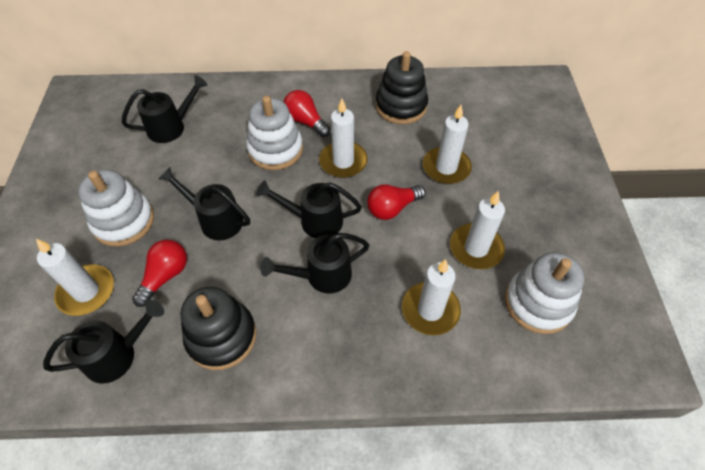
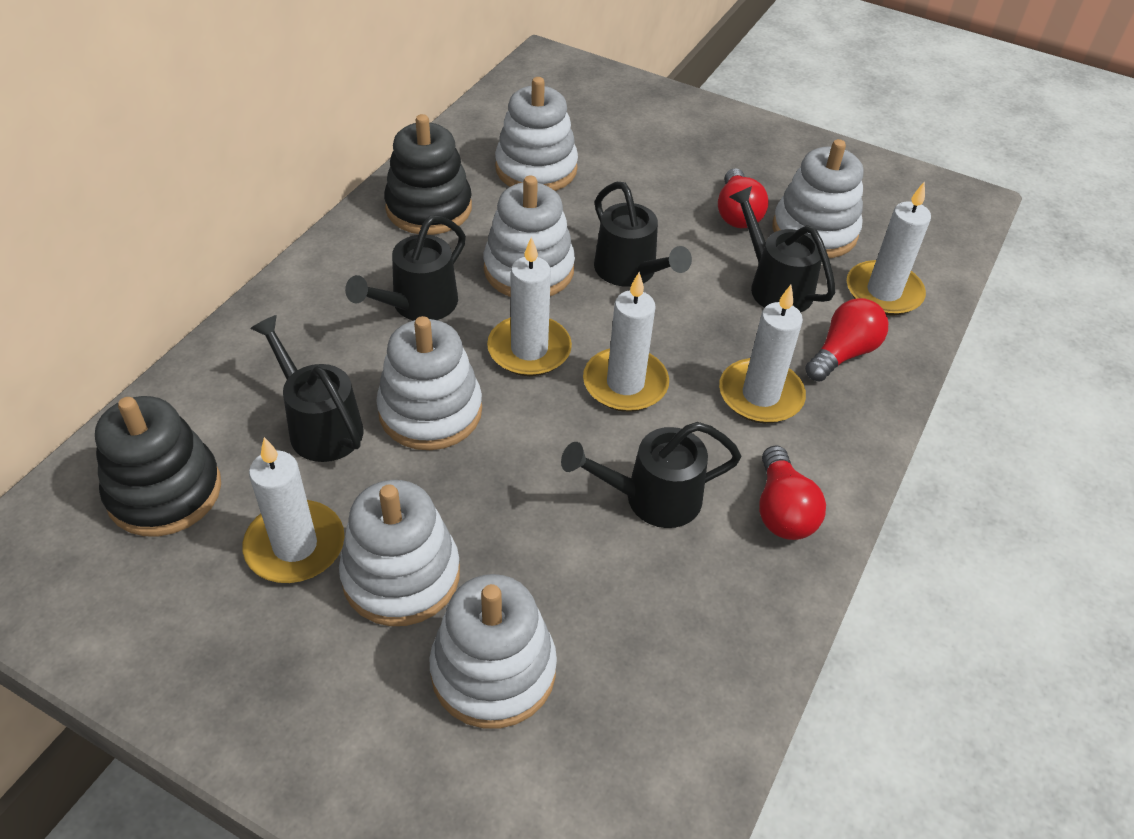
white stacking toy: 3 -> 6

